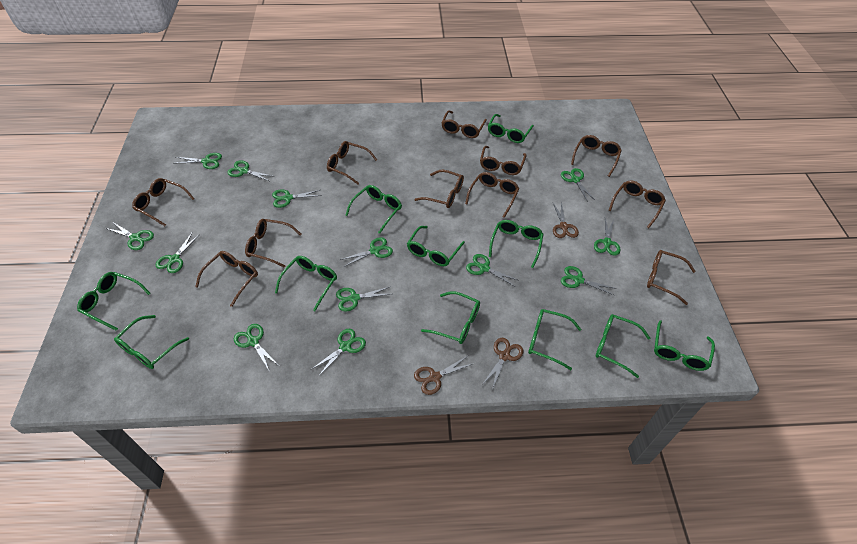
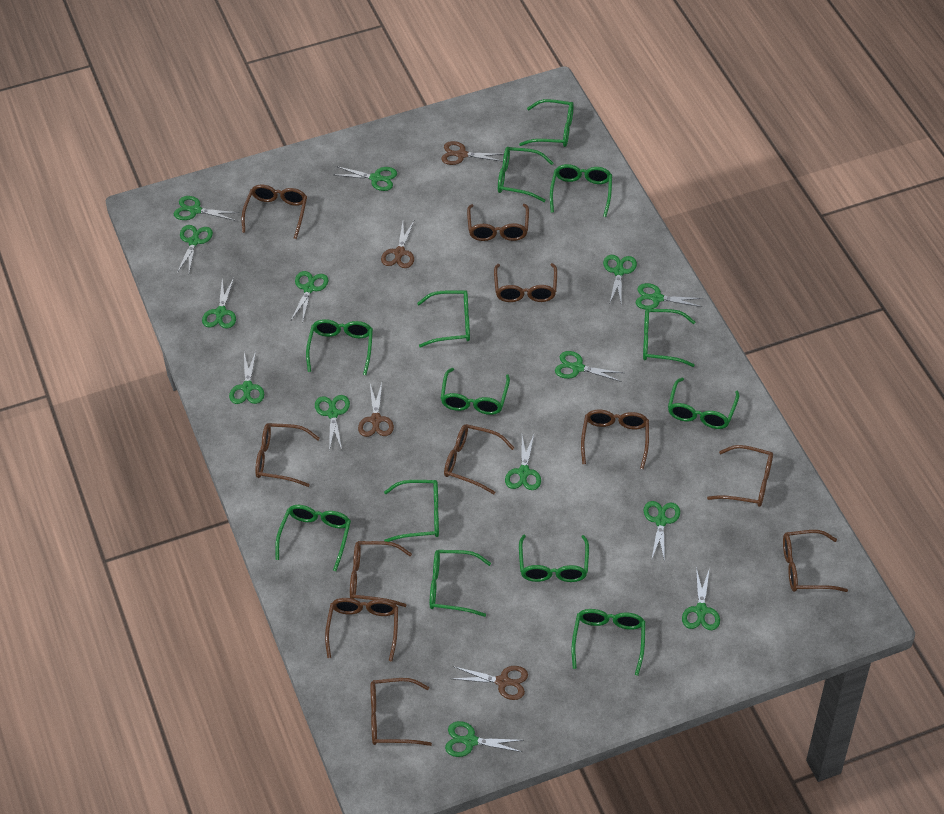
brown scissors: 3 -> 4
green glasses: 11 -> 13
green scissors: 13 -> 14

